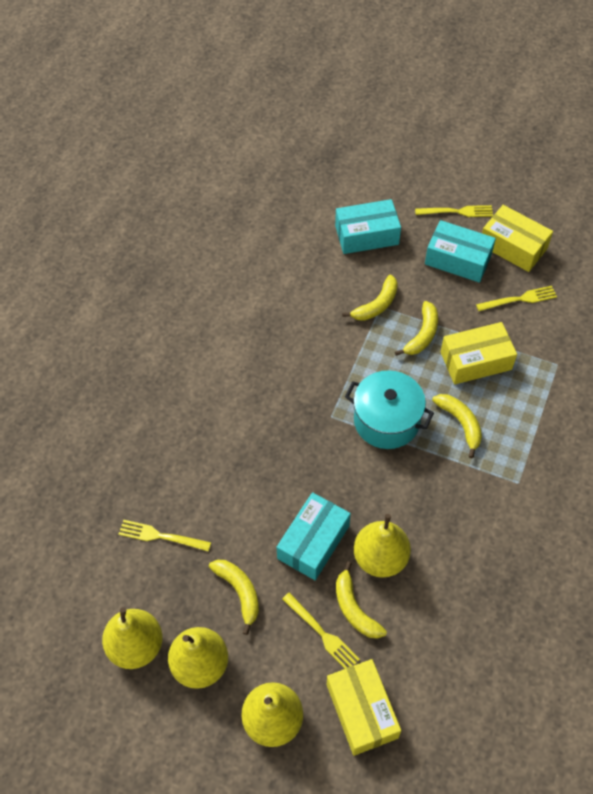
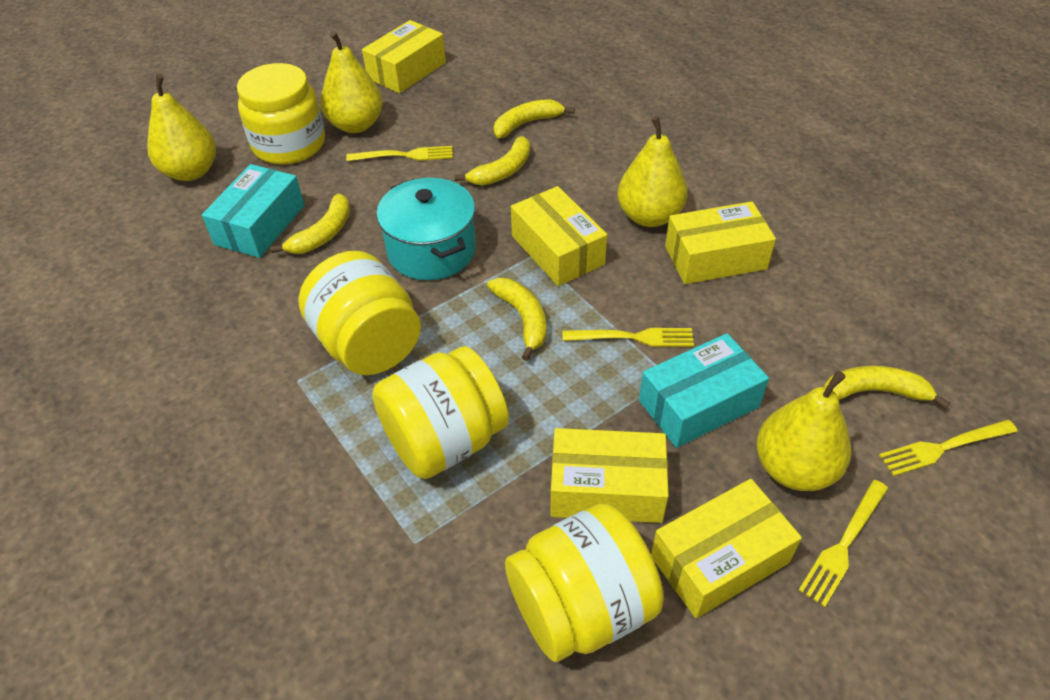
turquoise box: 3 -> 2
yellow box: 3 -> 5
yellow jar: 0 -> 4

